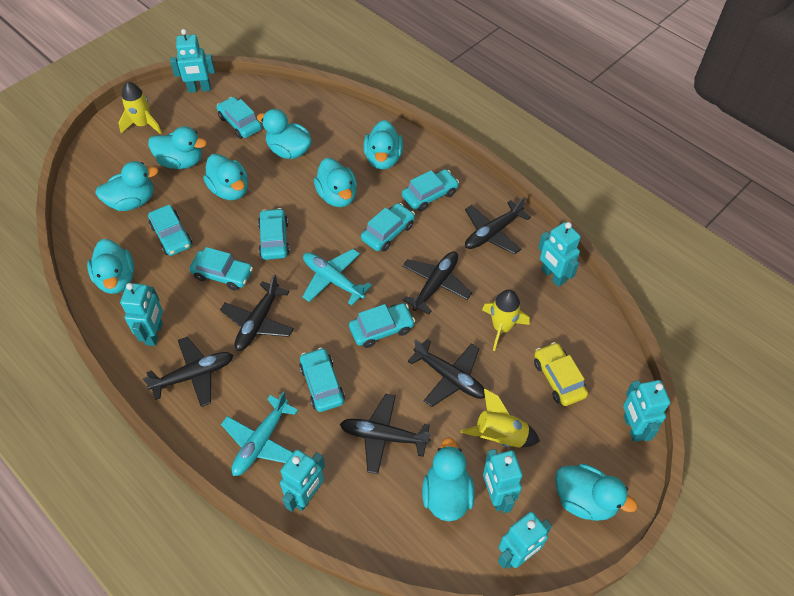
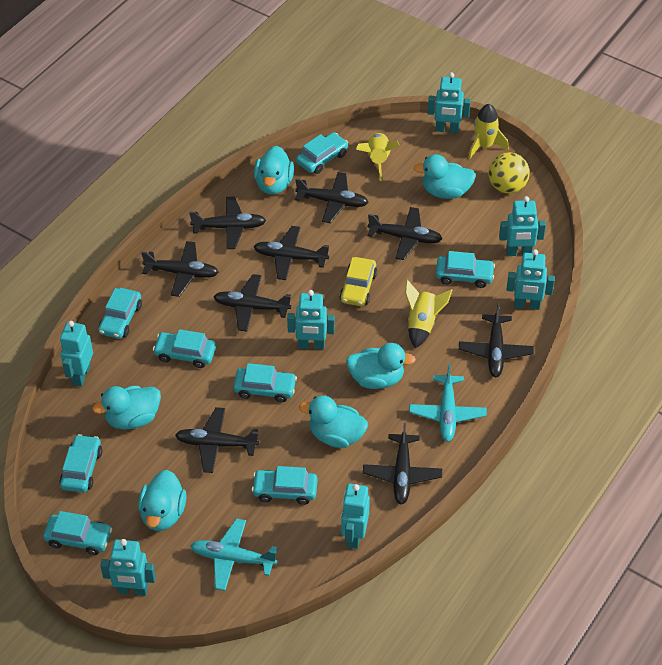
black plane: 6 -> 9
turquoise duck: 9 -> 6
yellow ball: 0 -> 1

